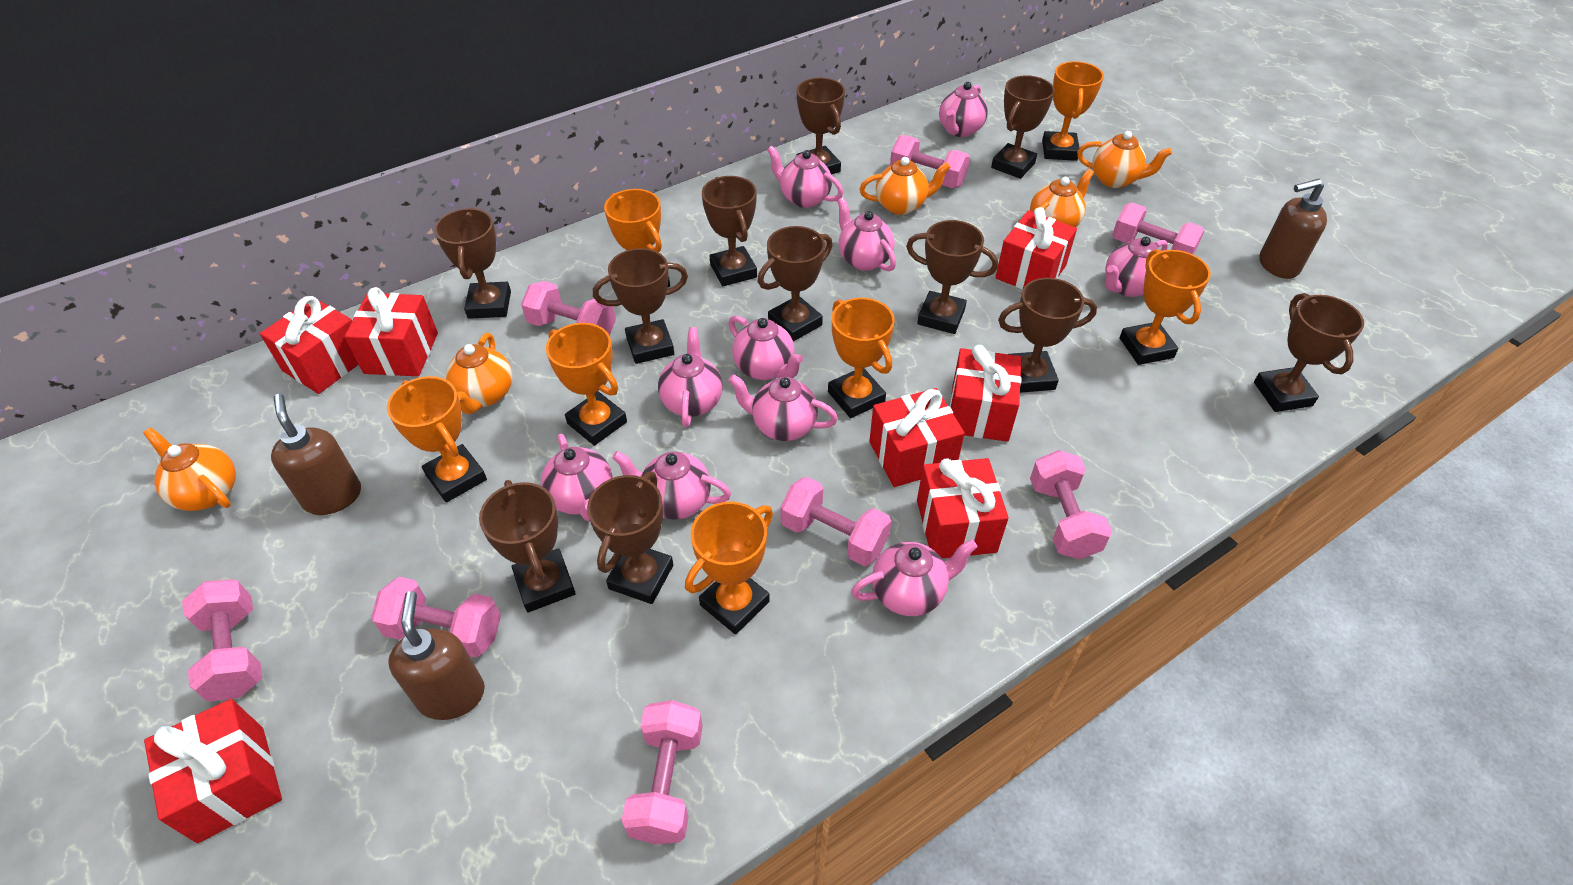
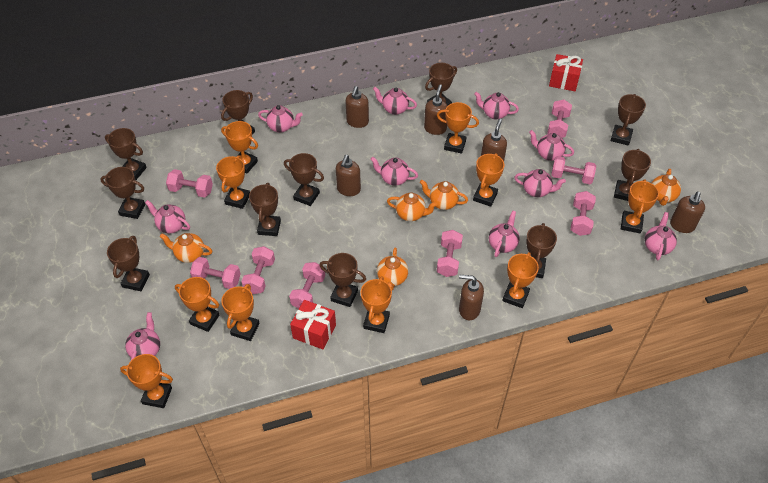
brown soap dispenser: 3 -> 6
orange trophy: 7 -> 10
red gift: 7 -> 2

